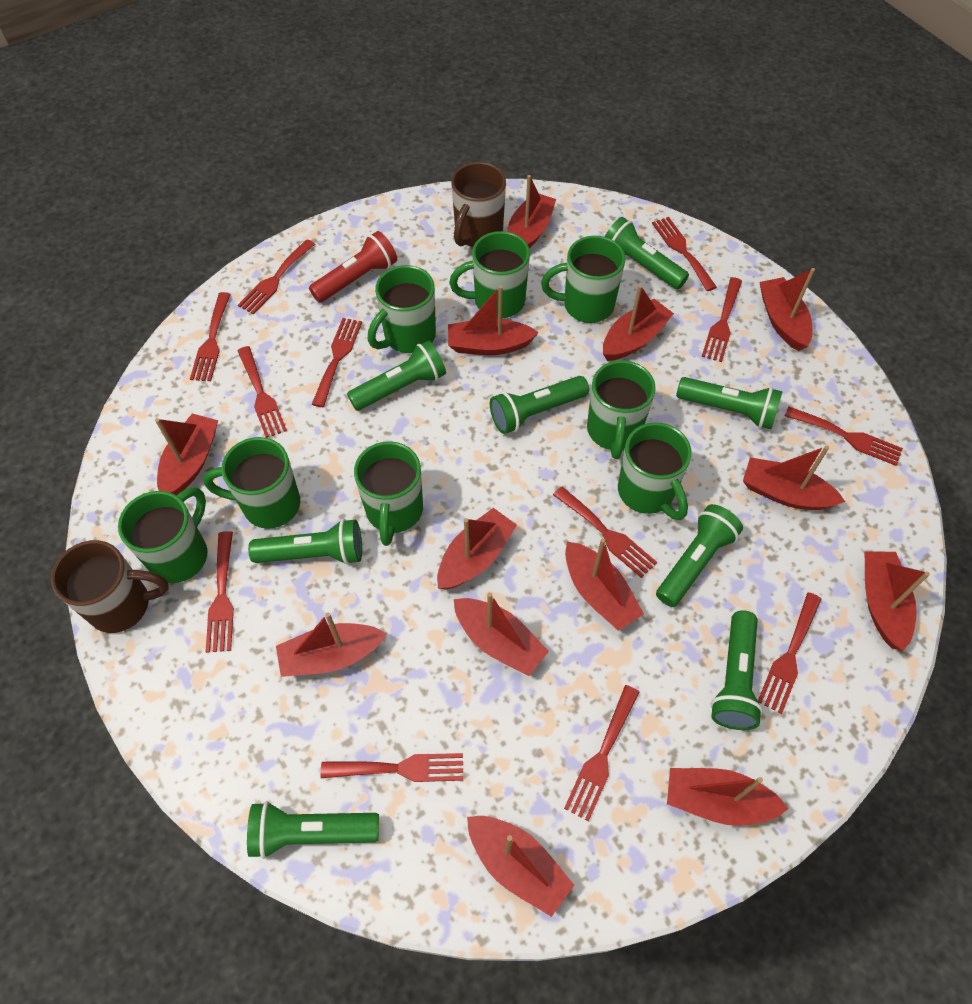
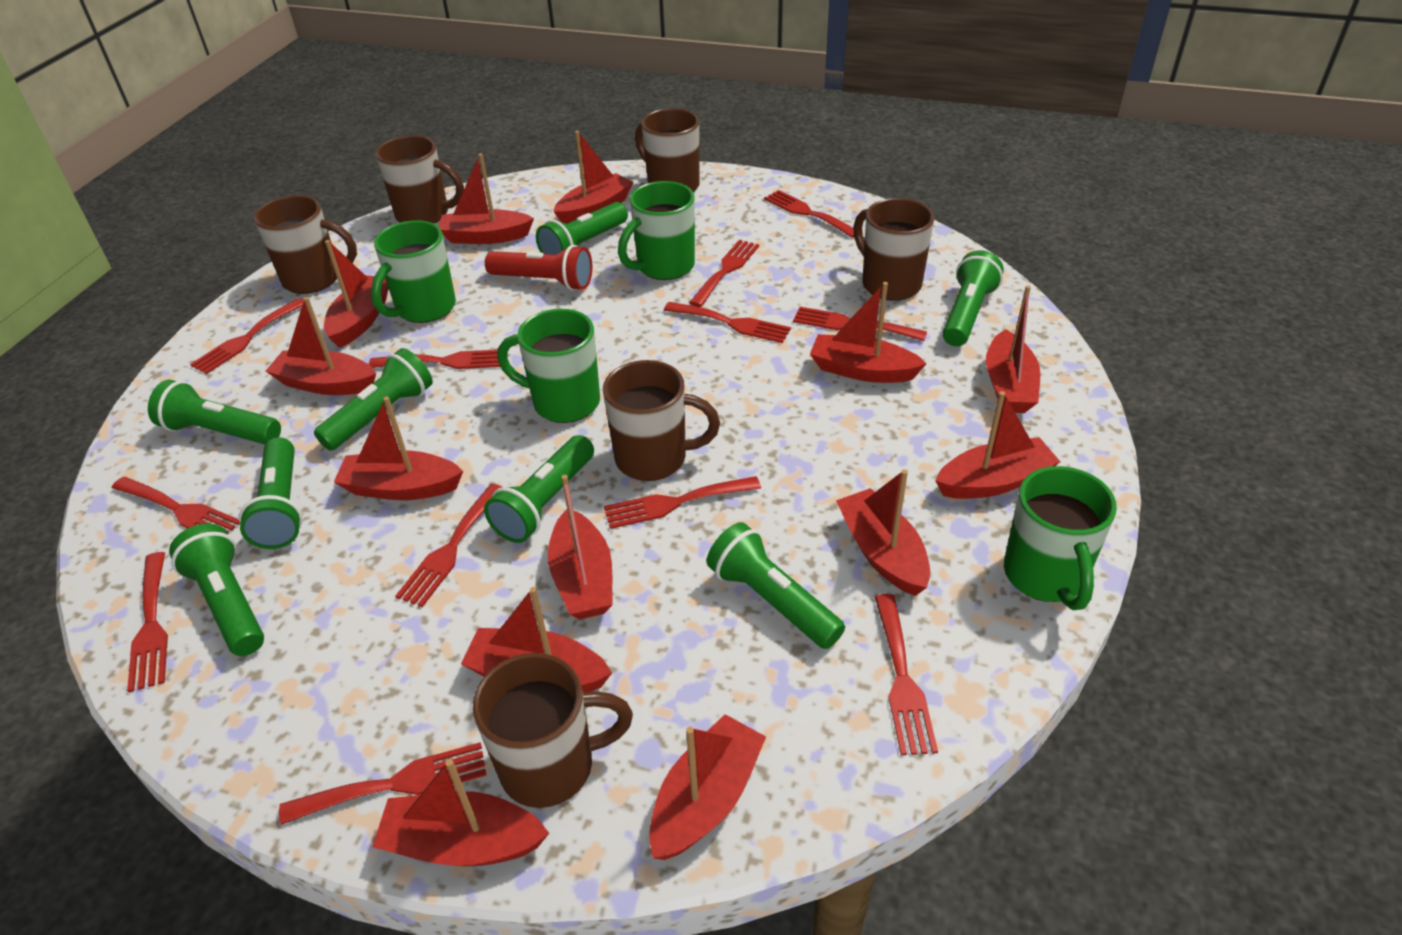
brown mug: 2 -> 6
green mug: 8 -> 4

